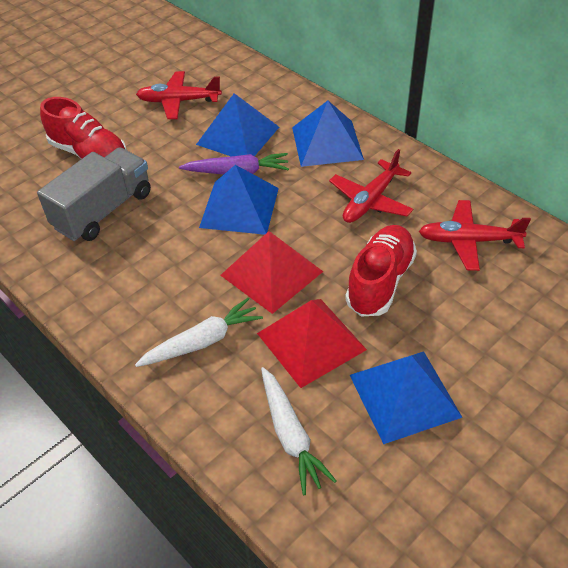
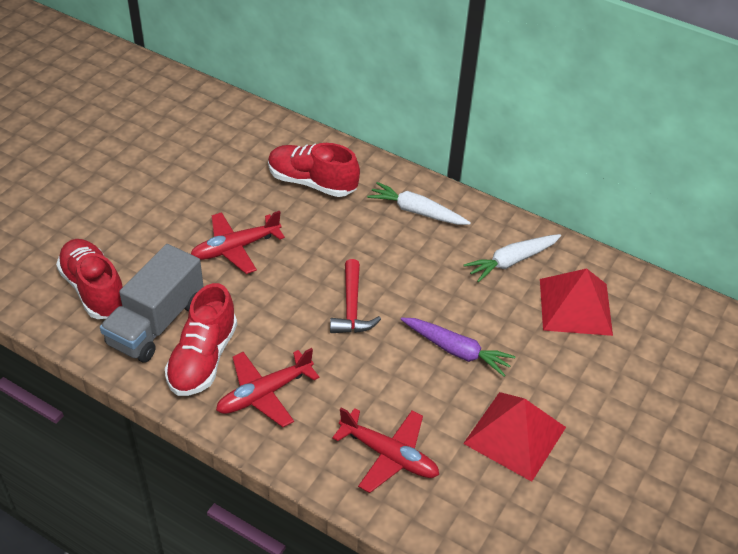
blue pyramid: 4 -> 0
red hammer: 0 -> 1
red shoe: 2 -> 3

